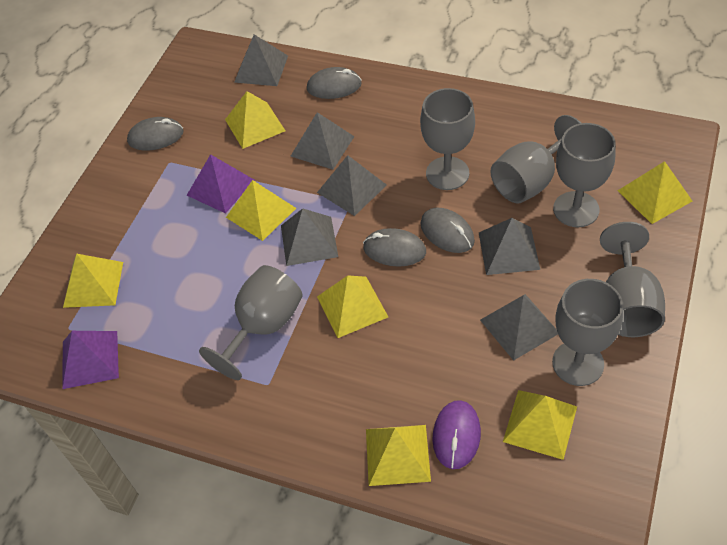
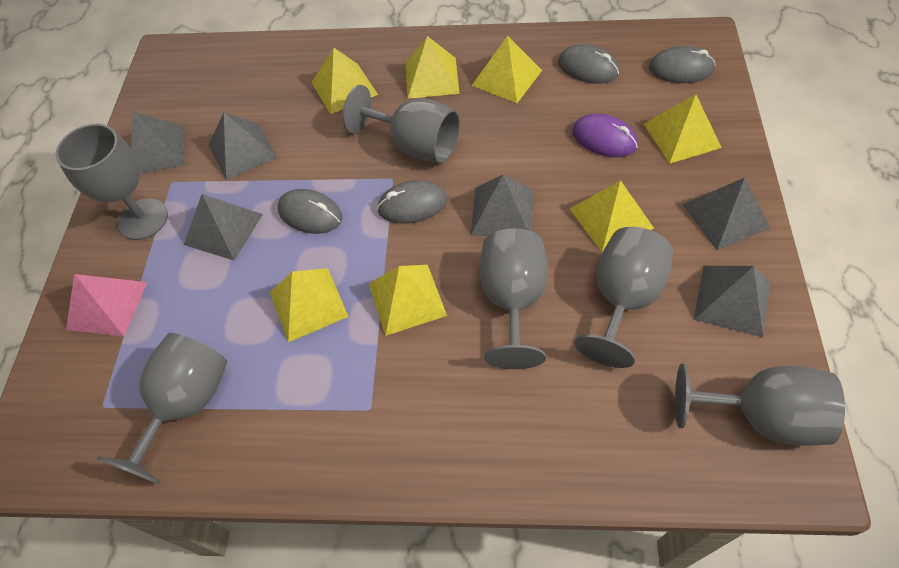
pink pyramid: 0 -> 1
purple pyramid: 2 -> 0

